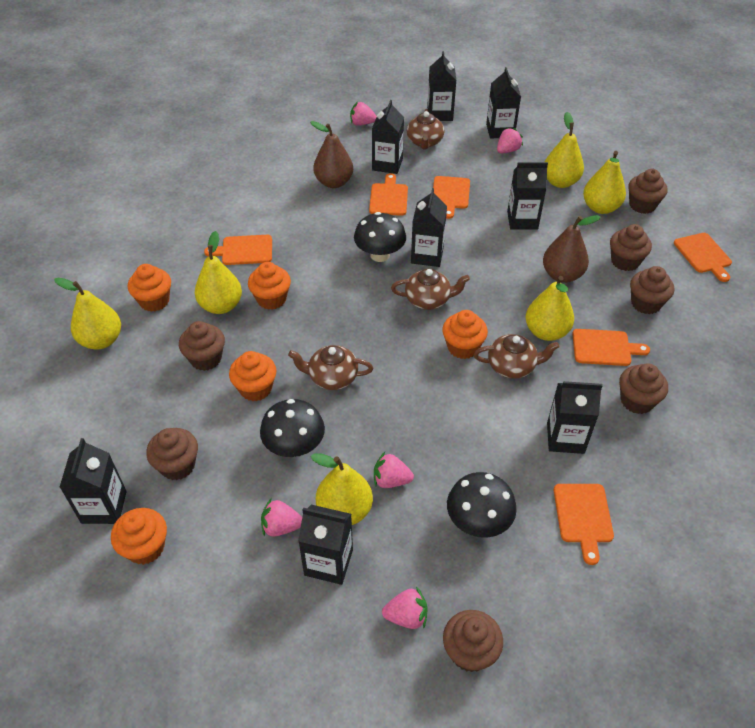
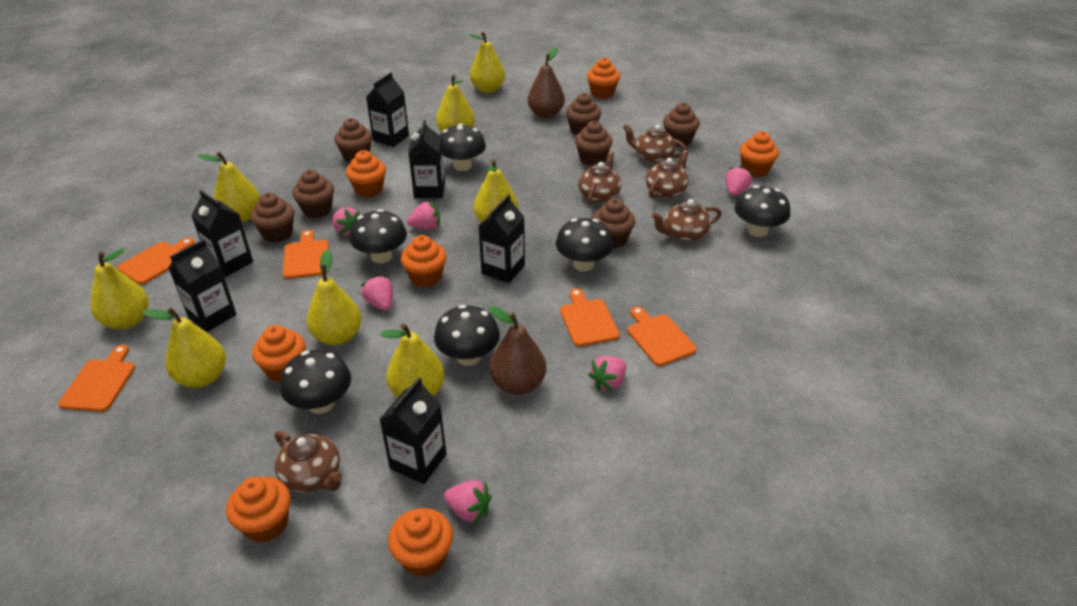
black carton: 8 -> 6
black mushroom: 3 -> 6
brown teapot: 4 -> 5
orange cupcake: 5 -> 7
orange cutting board: 6 -> 5
pink strawberry: 5 -> 6
yellow pear: 6 -> 8

